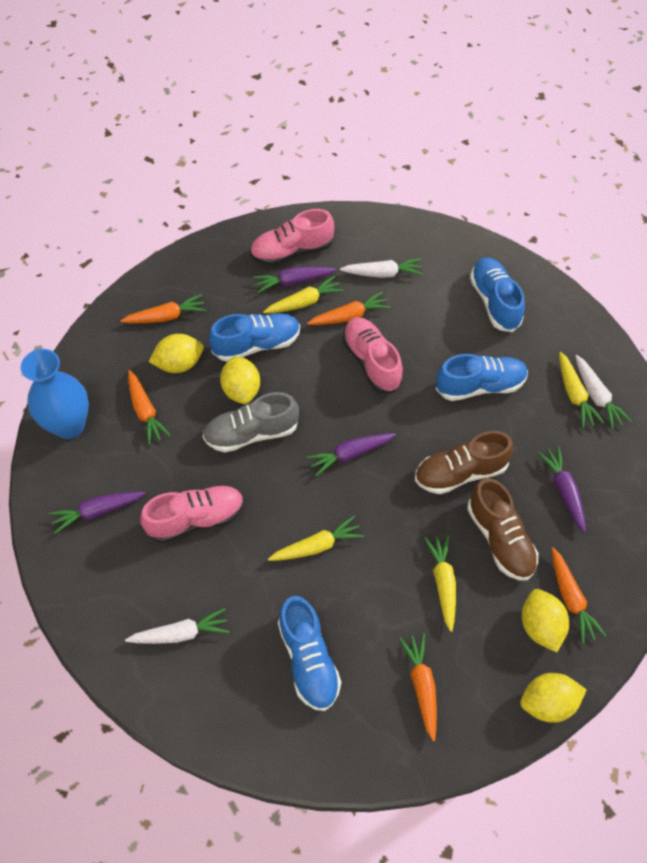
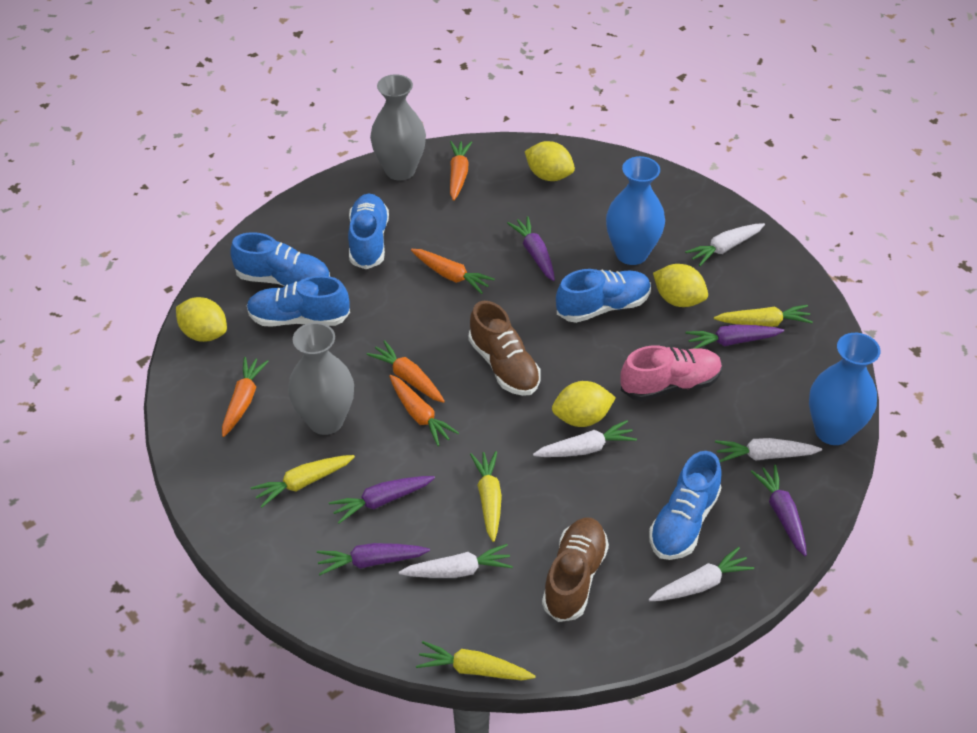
blue shoe: 4 -> 5
blue vase: 1 -> 2
grey shoe: 1 -> 0
grey vase: 0 -> 2
pink shoe: 3 -> 1
purple carrot: 4 -> 5
white carrot: 3 -> 5

